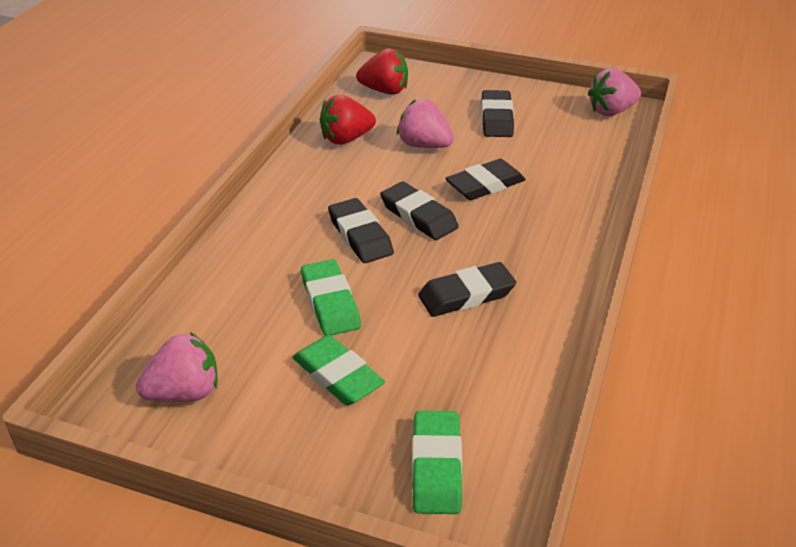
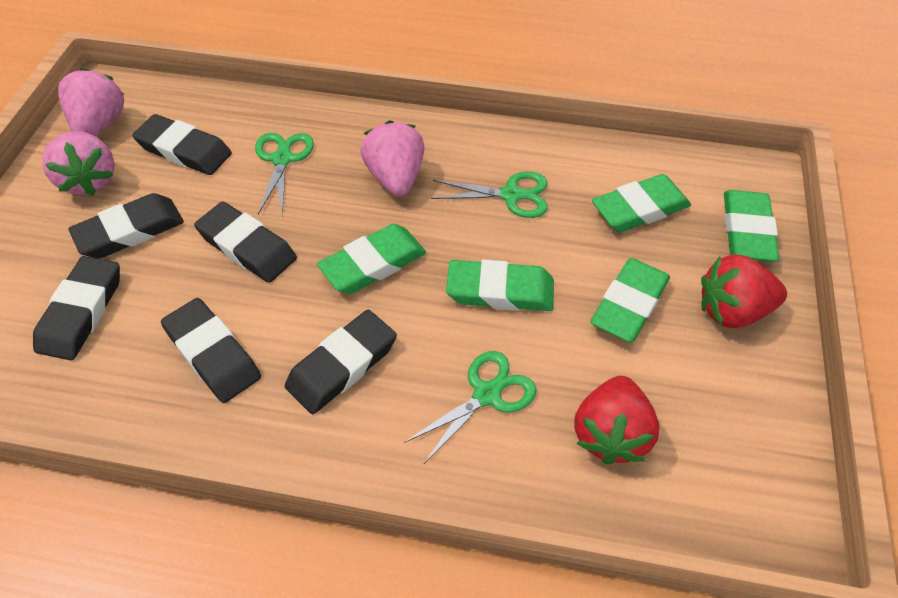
black eraser: 5 -> 6
green eraser: 3 -> 5
green scissors: 0 -> 3

